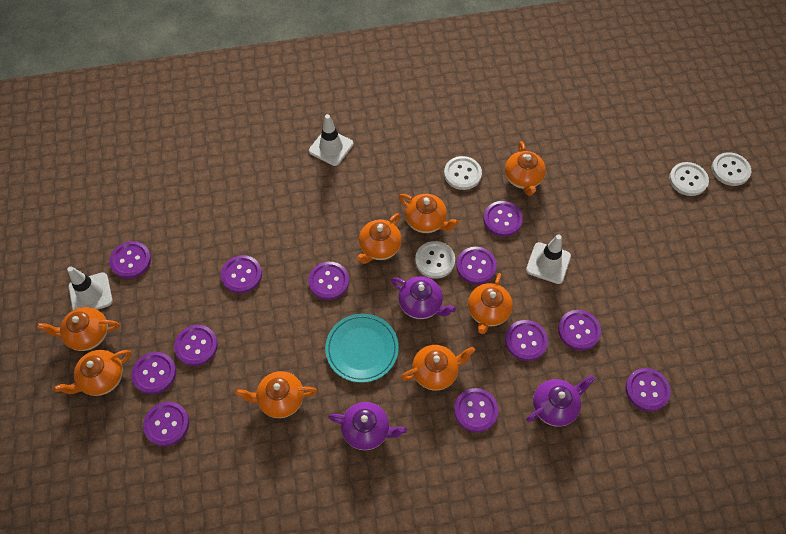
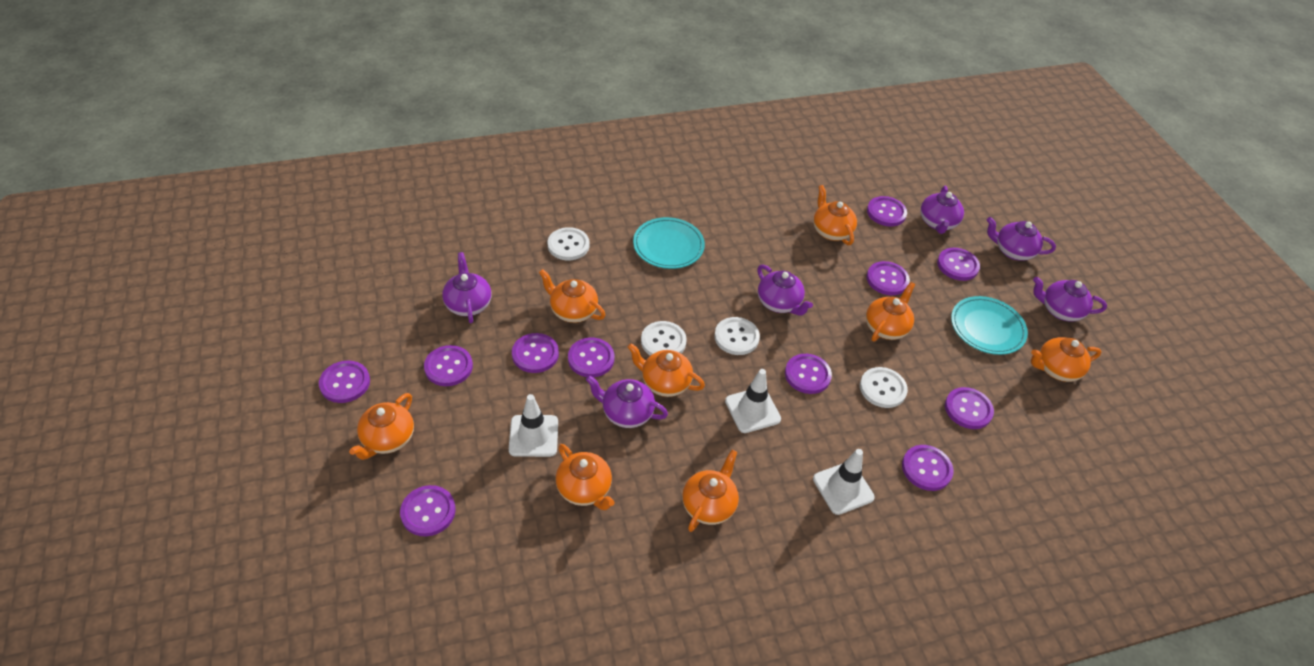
purple button: 12 -> 11
purple teapot: 3 -> 6
turquoise plate: 1 -> 2

